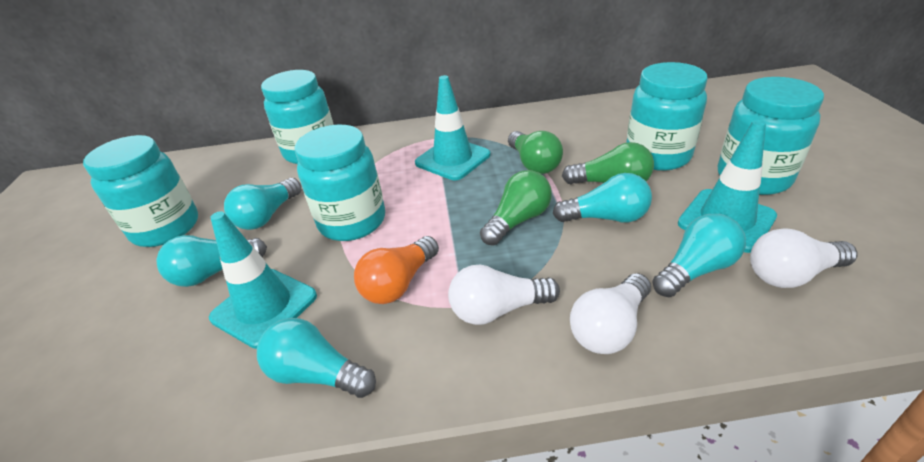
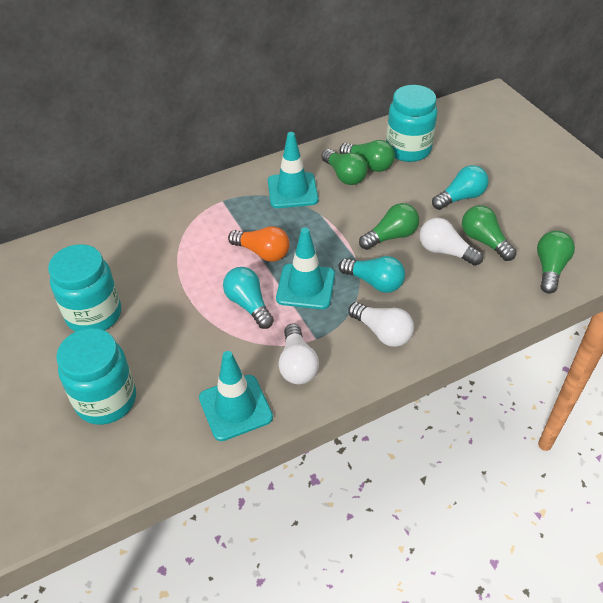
green light bulb: 3 -> 5
turquoise jar: 5 -> 3
turquoise light bulb: 5 -> 3

